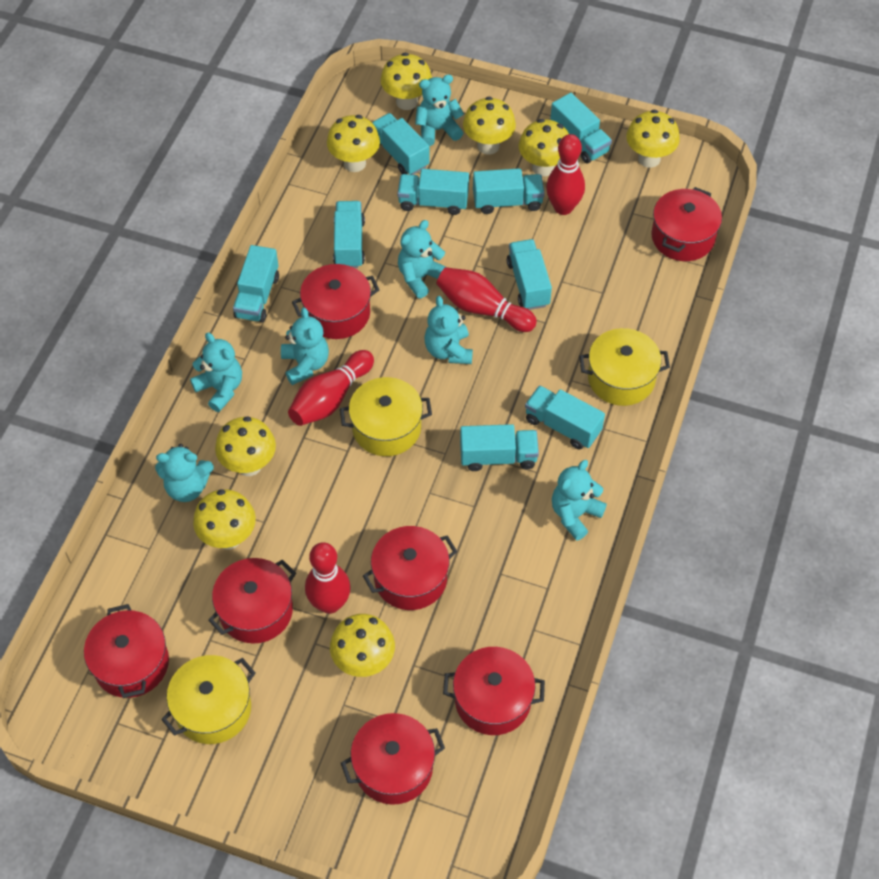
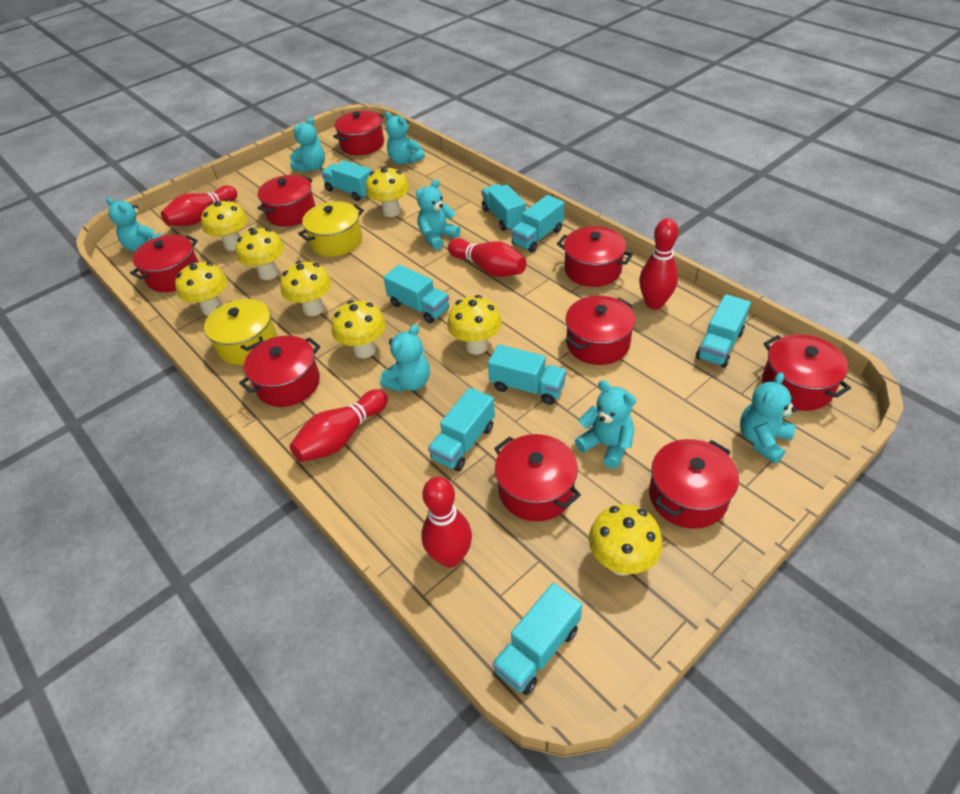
red bowling pin: 4 -> 5
red pot: 7 -> 9
turquoise truck: 9 -> 8
yellow pot: 3 -> 2

